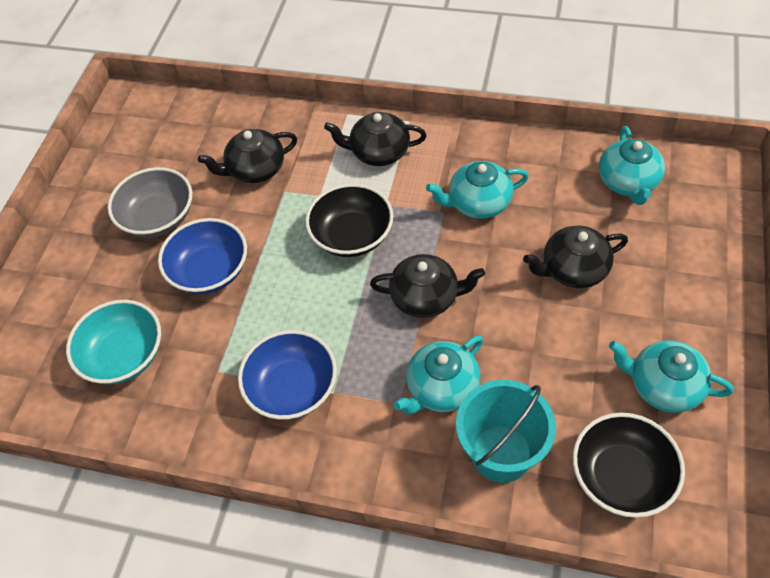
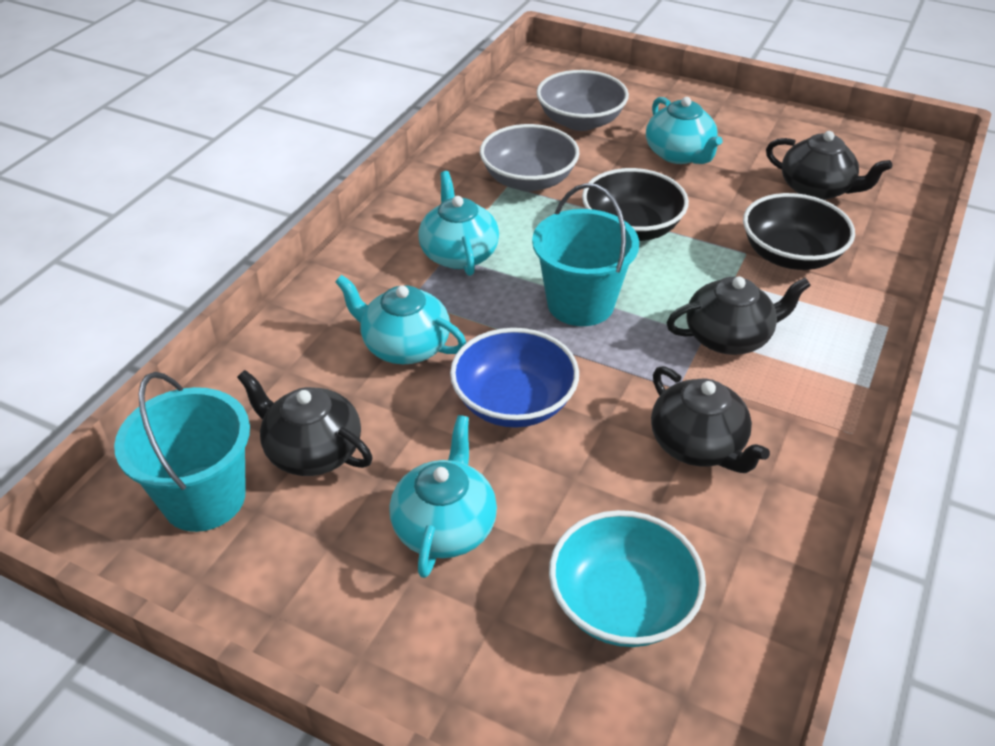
blue bowl: 2 -> 1
grey bowl: 1 -> 2
turquoise bucket: 1 -> 2

